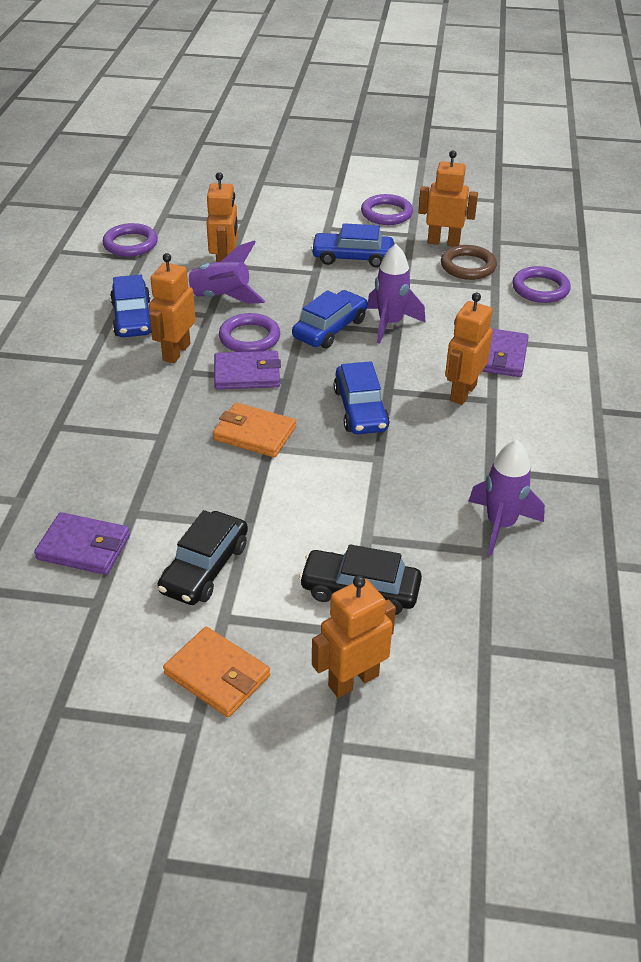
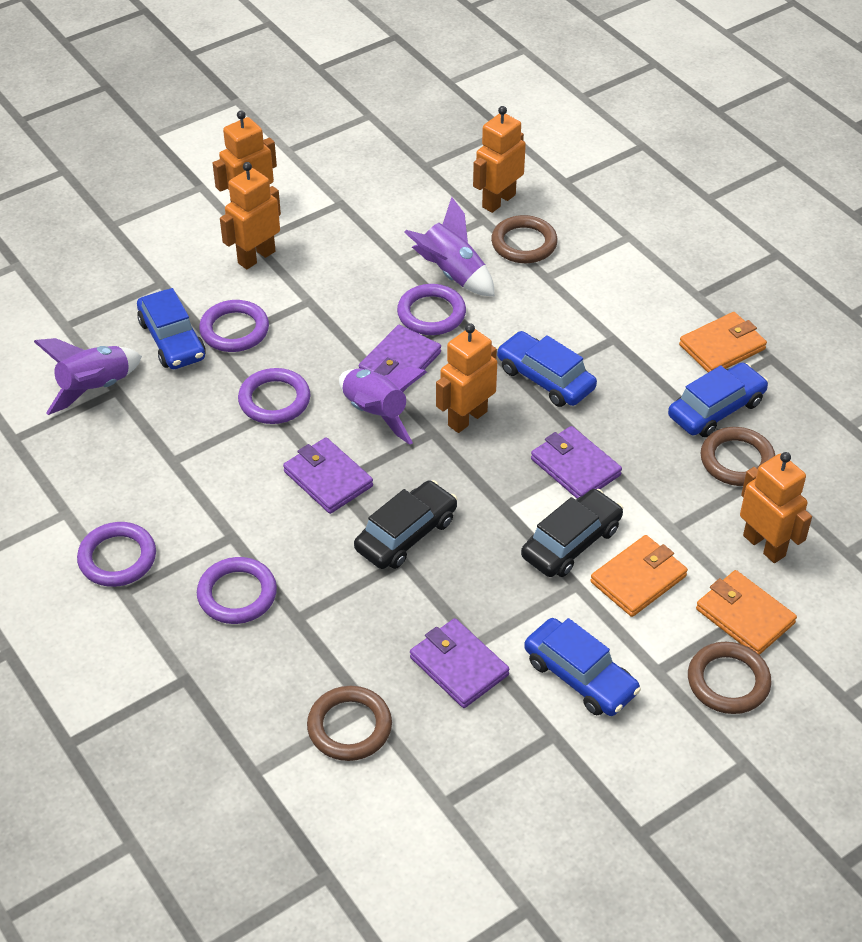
brown ring: 1 -> 4
orange wallet: 2 -> 3
purple ring: 4 -> 5
purple wallet: 3 -> 4

